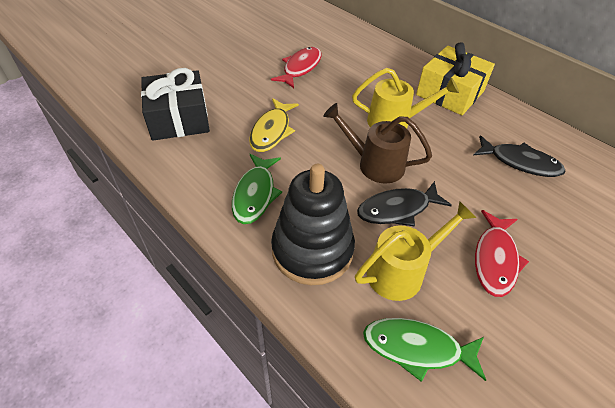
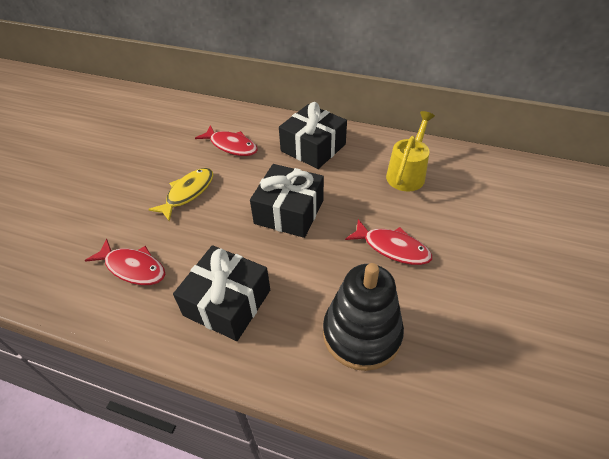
black fish: 2 -> 0
black gift: 1 -> 3
brown watering can: 1 -> 0
green fish: 2 -> 0
red fish: 2 -> 3
yellow gift: 1 -> 0
yellow watering can: 2 -> 1

